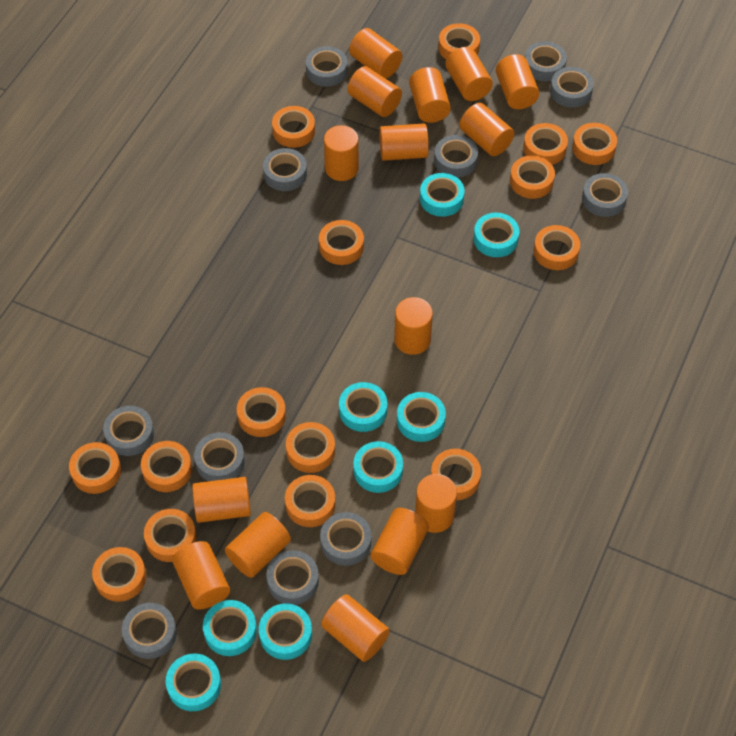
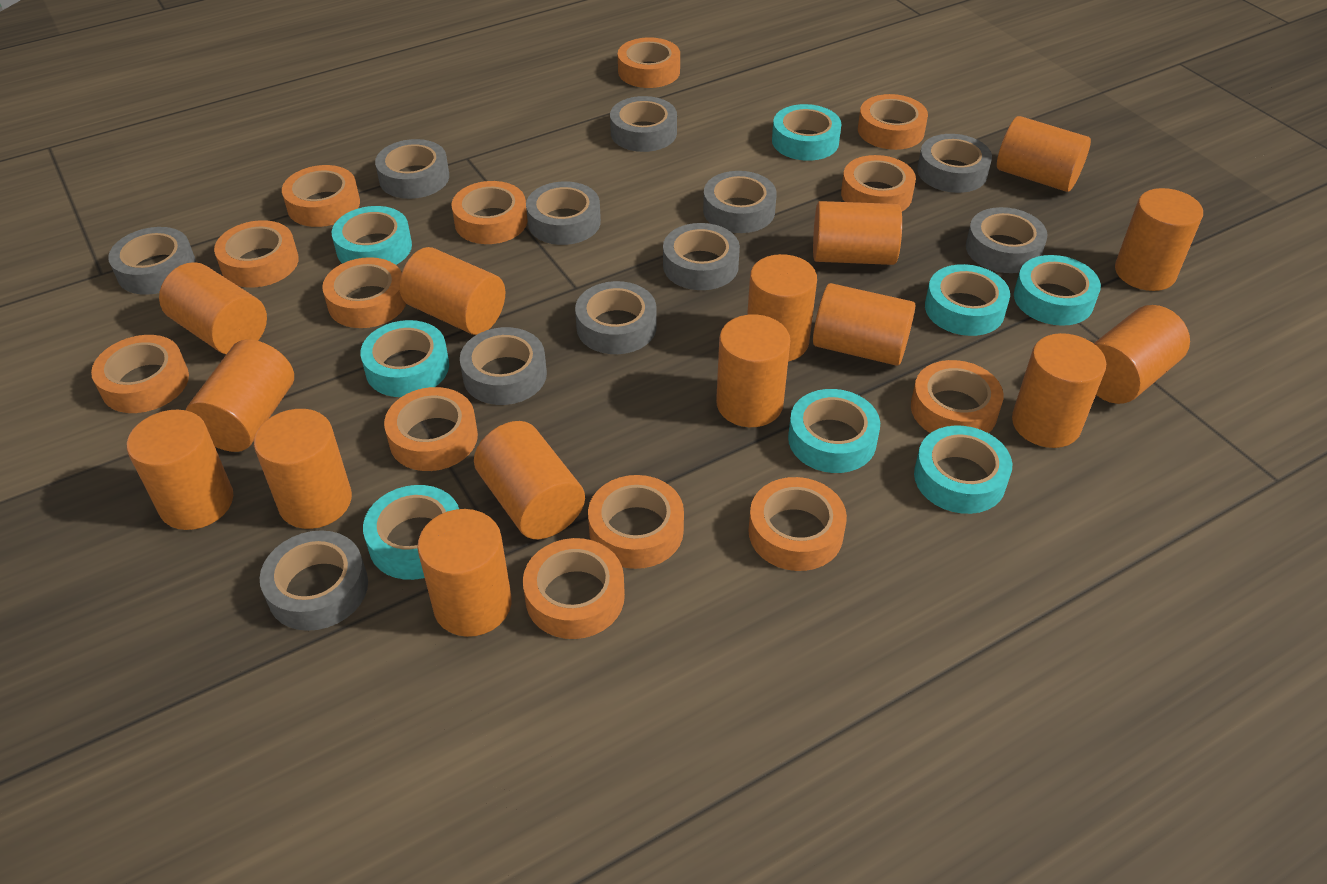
orange tape: 15 -> 13

